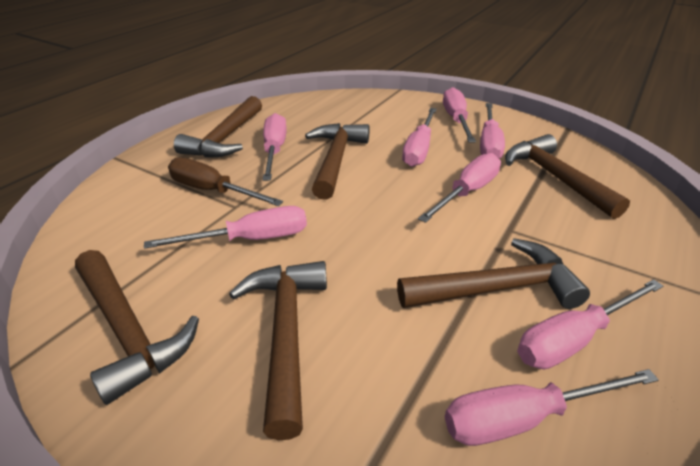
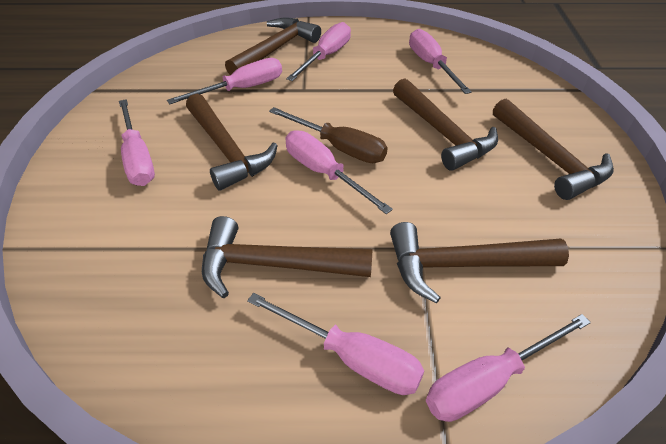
pink screwdriver: 8 -> 7

